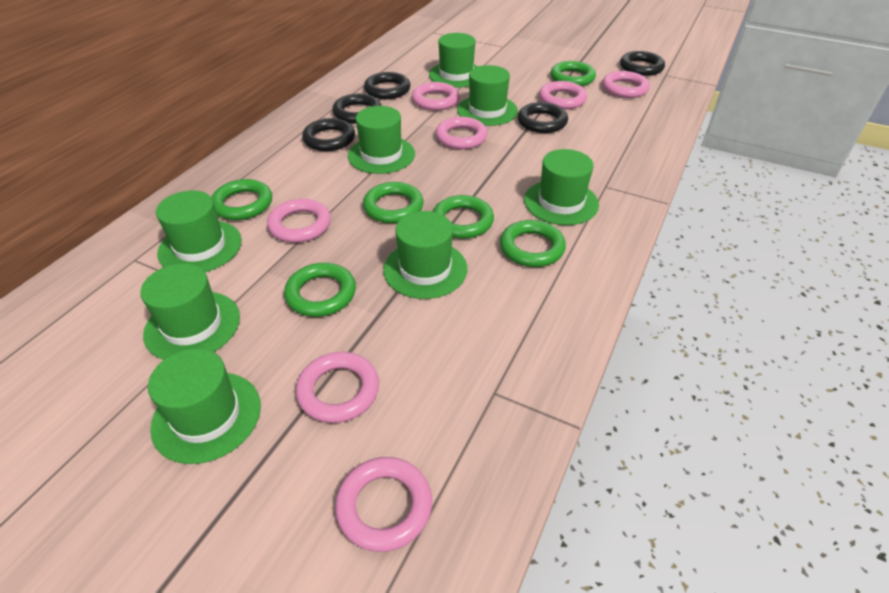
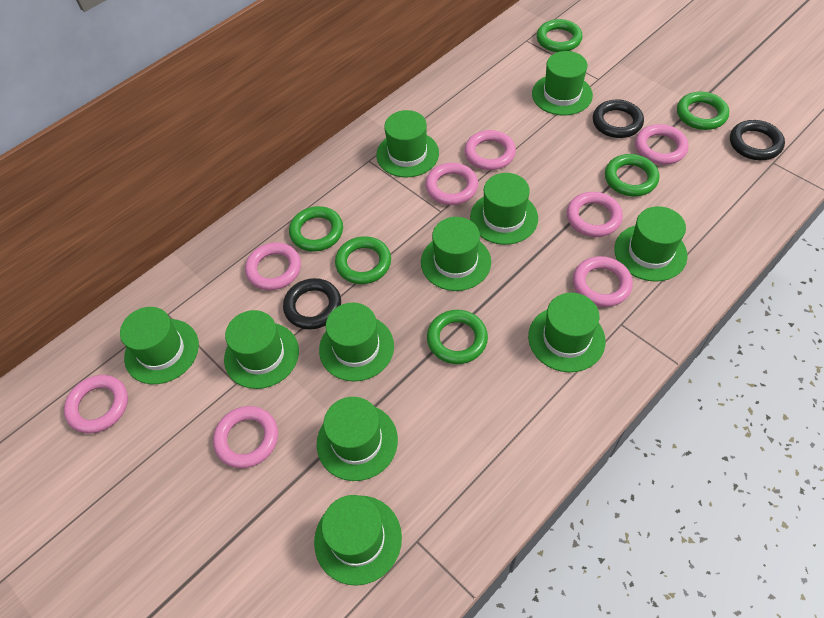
black ring: 5 -> 3
green hat: 8 -> 11
pink ring: 7 -> 8

